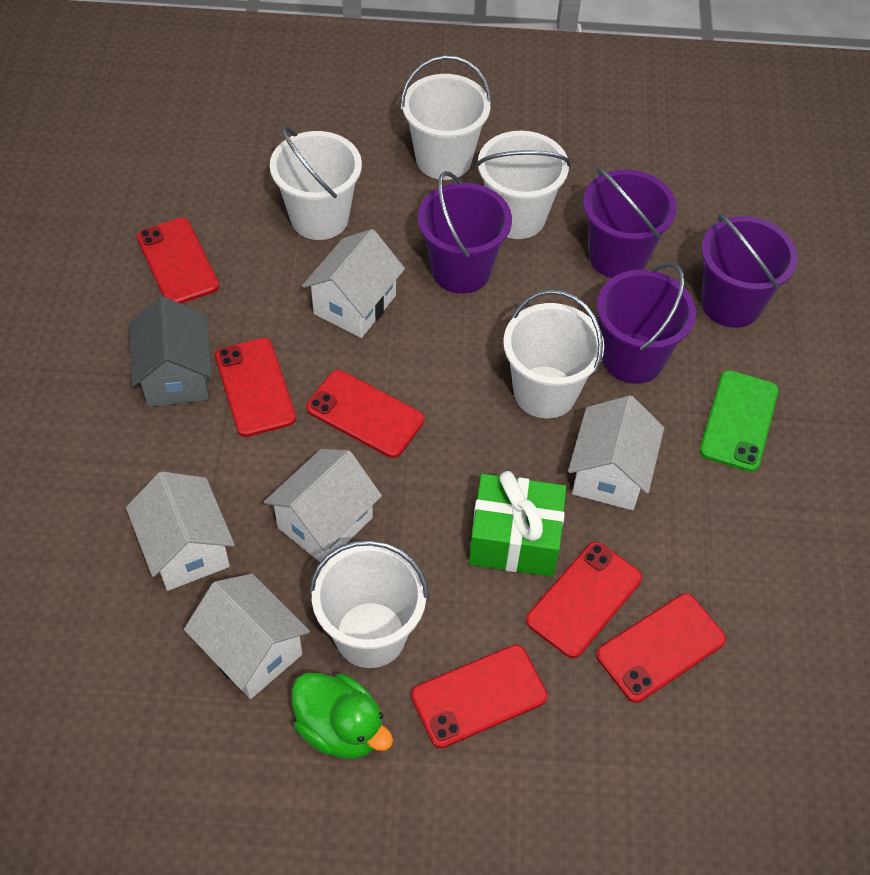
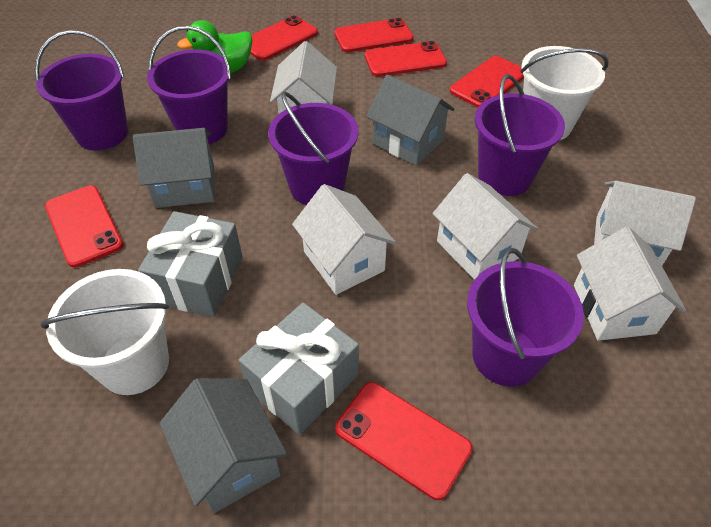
green gift: 1 -> 0
green phone: 1 -> 0
grey gift: 0 -> 2
grey house: 1 -> 3
purple bucket: 4 -> 5
white bucket: 5 -> 2

